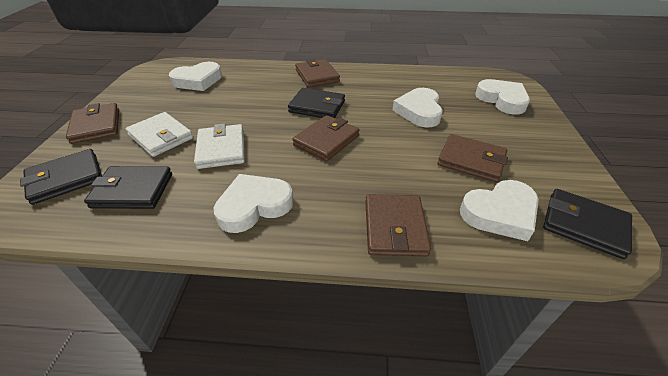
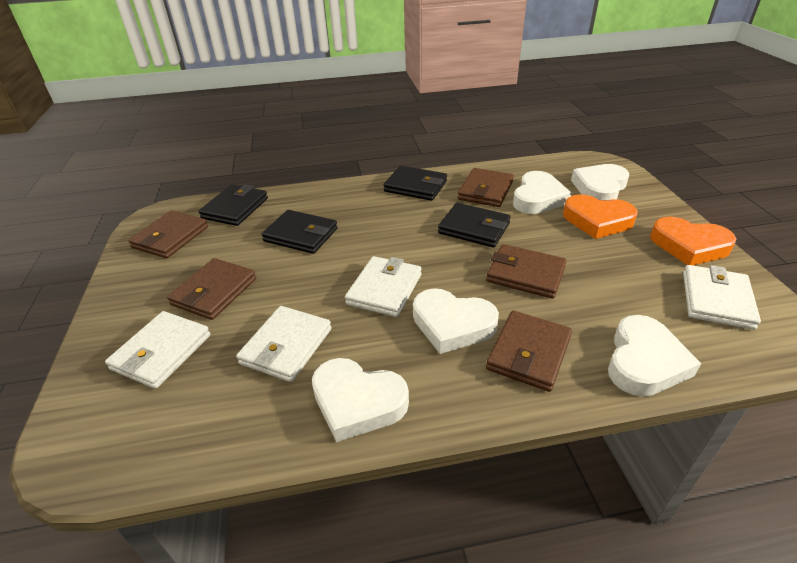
orange heart: 0 -> 2
white wallet: 2 -> 4

